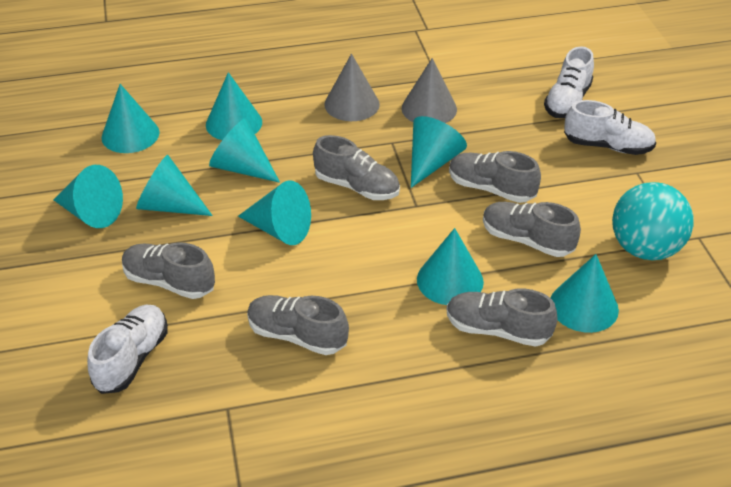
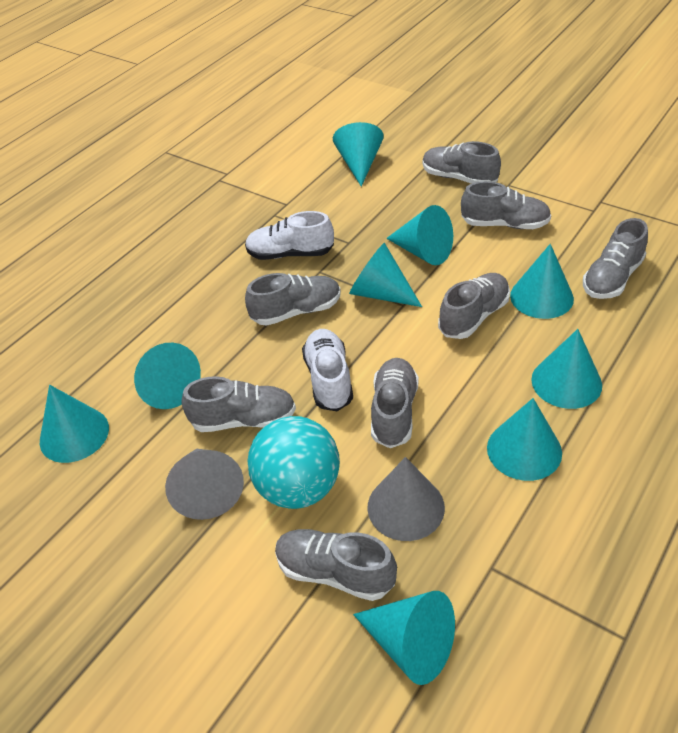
grey shoe: 6 -> 8
white shoe: 3 -> 2

